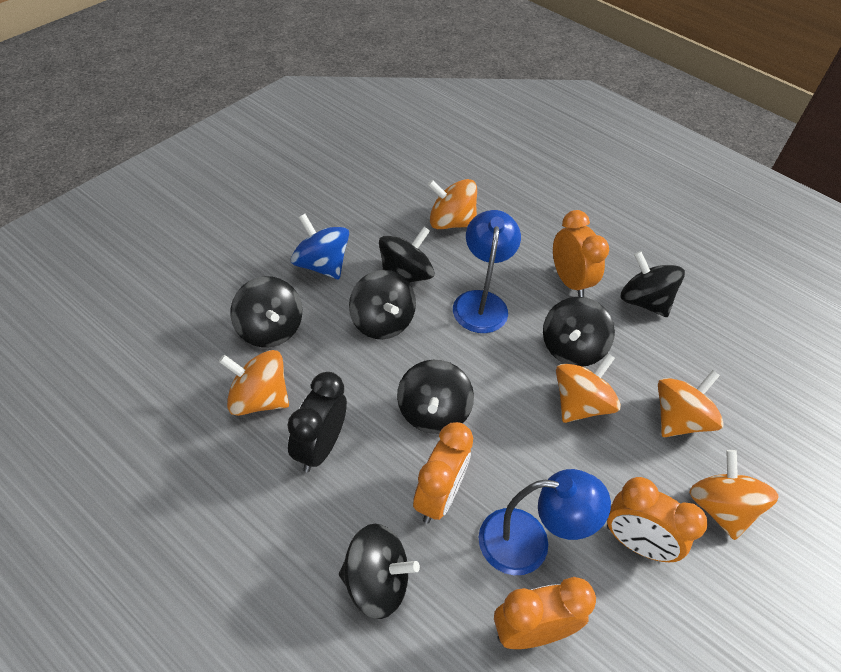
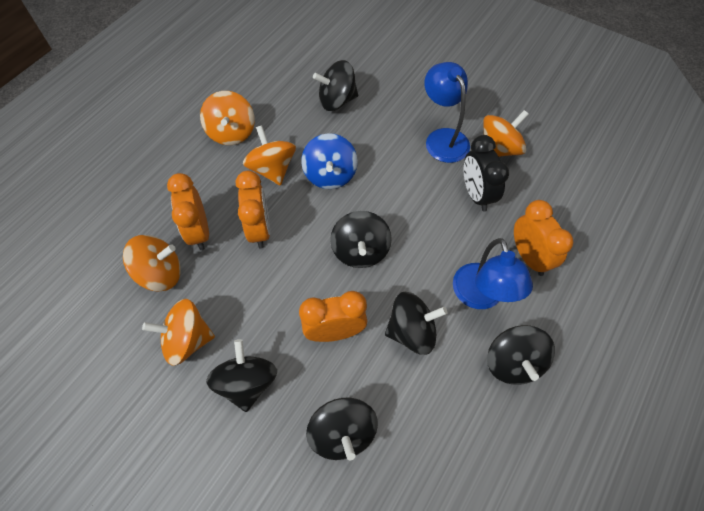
black spinning top: 7 -> 6

